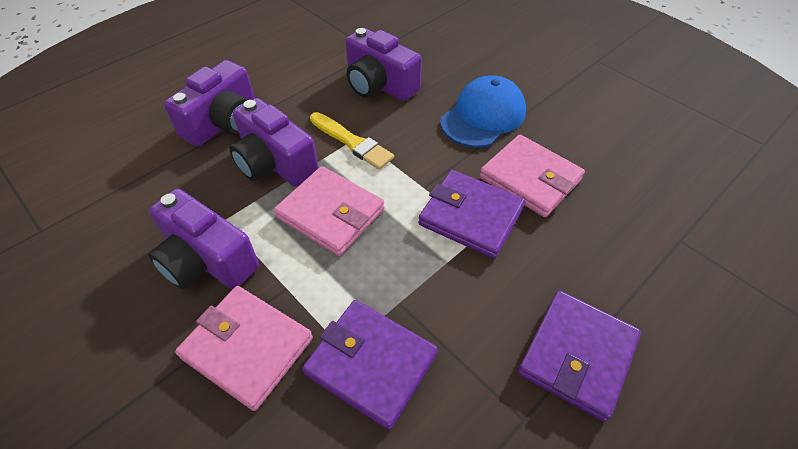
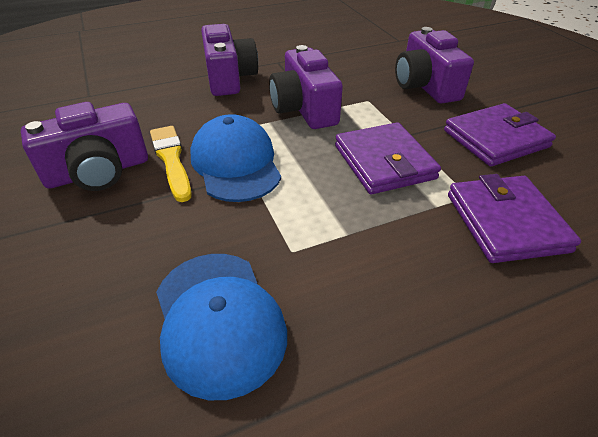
blue cap: 1 -> 2
pink wallet: 3 -> 0

